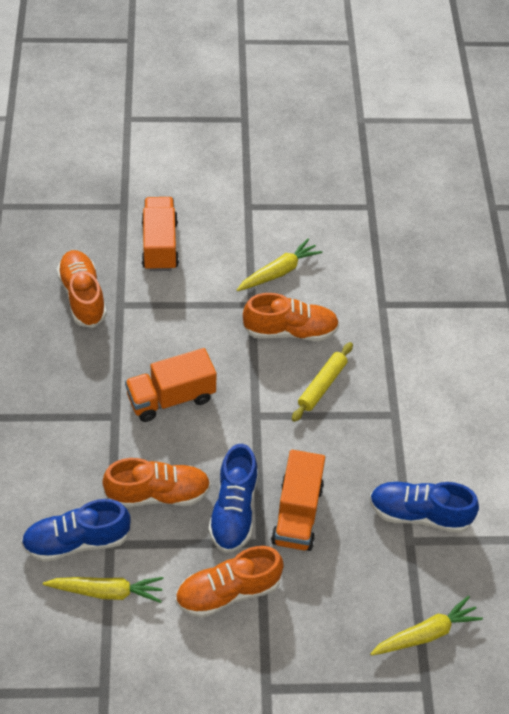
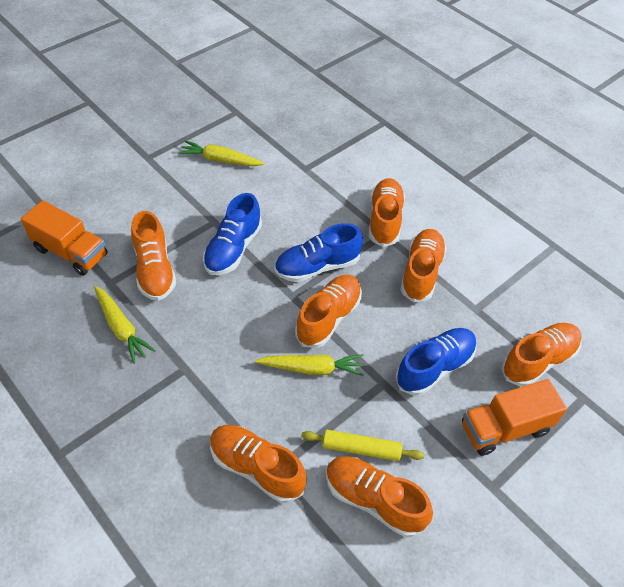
orange shoe: 4 -> 7
orange truck: 3 -> 2

